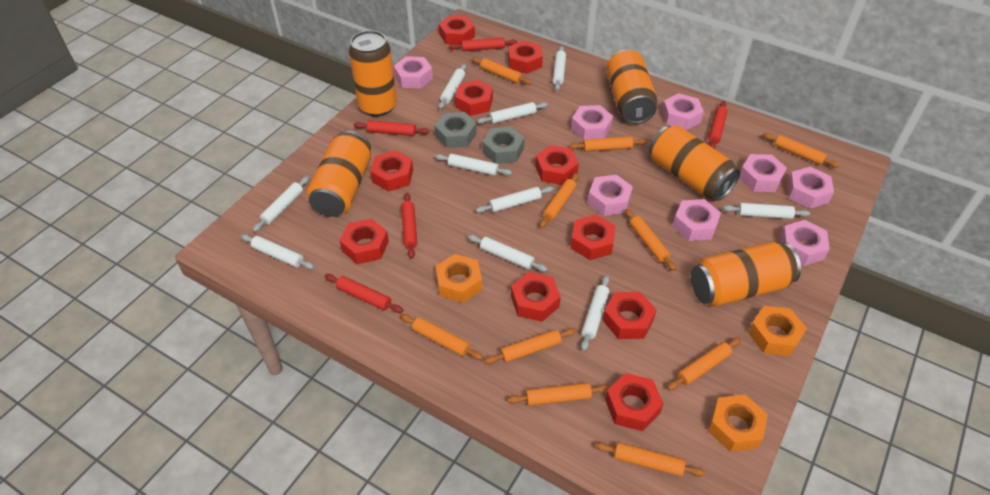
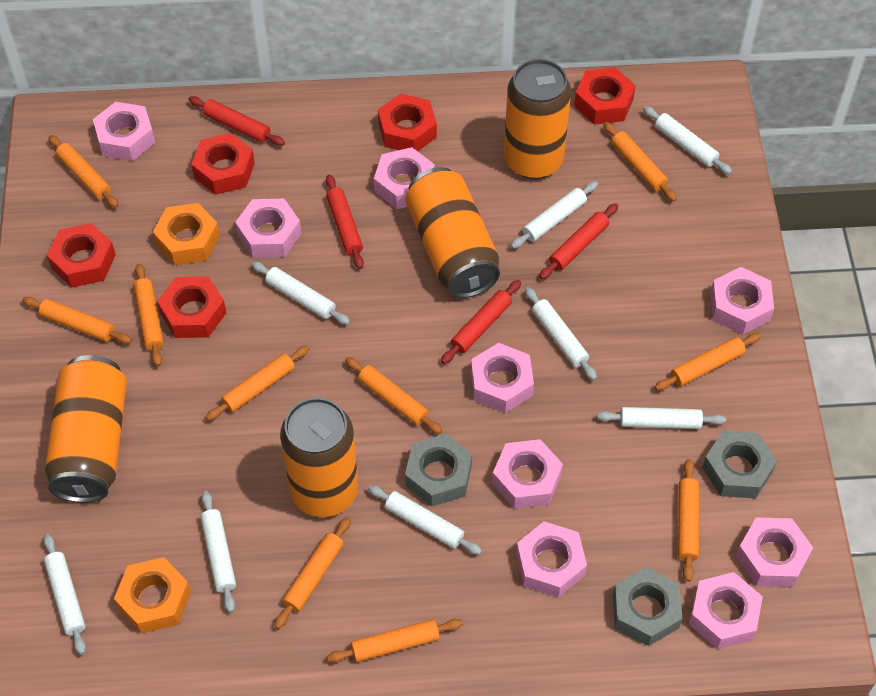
grey nut: 2 -> 3
orange can: 5 -> 4
orange nut: 3 -> 2
pink nut: 8 -> 9
red nut: 10 -> 5
red rolling pin: 5 -> 4
white rolling pin: 10 -> 8

